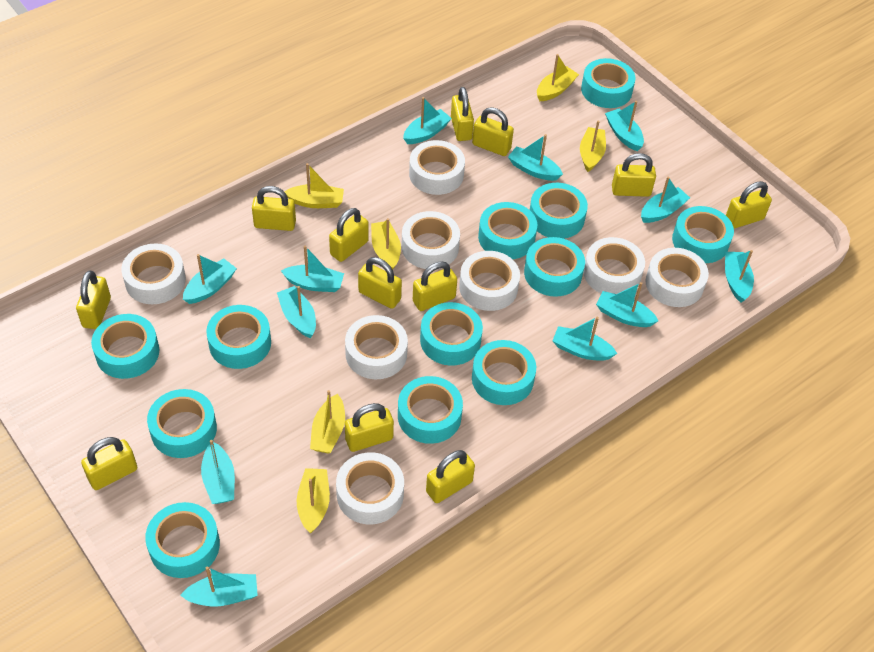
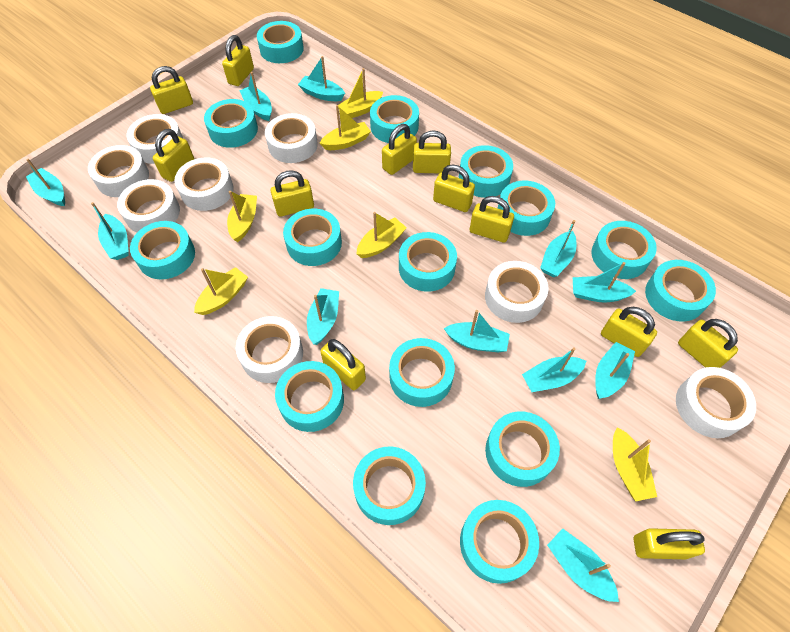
turquoise boat: 12 -> 11
turquoise tape: 12 -> 15

